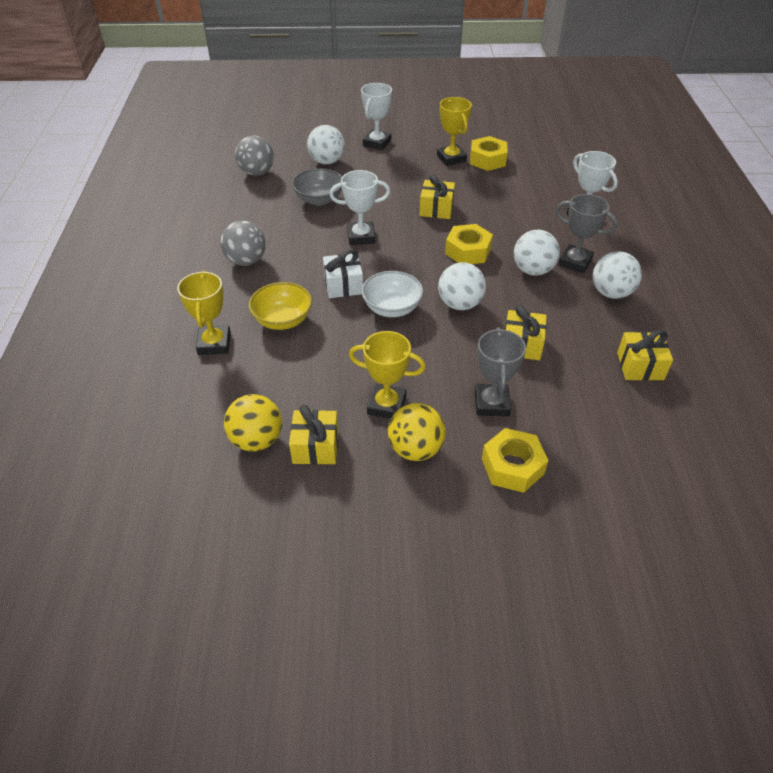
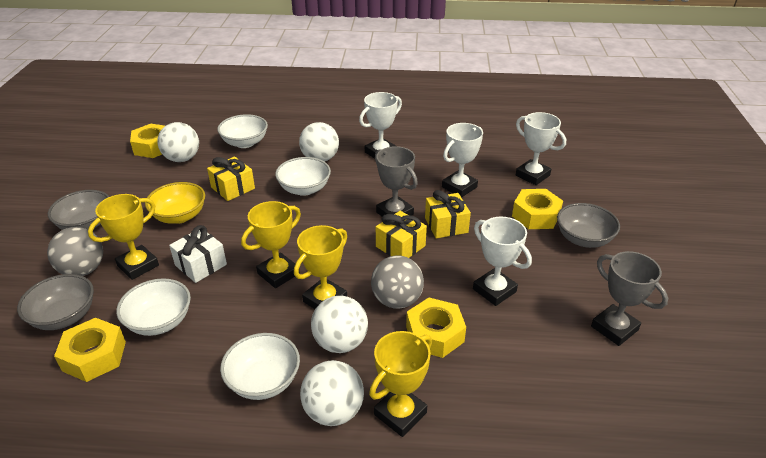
grey bowl: 1 -> 3
white bowl: 1 -> 4
white trophy: 3 -> 4
yellow ball: 2 -> 0
yellow gift: 4 -> 3
yellow nut: 3 -> 4
yellow trophy: 3 -> 4

